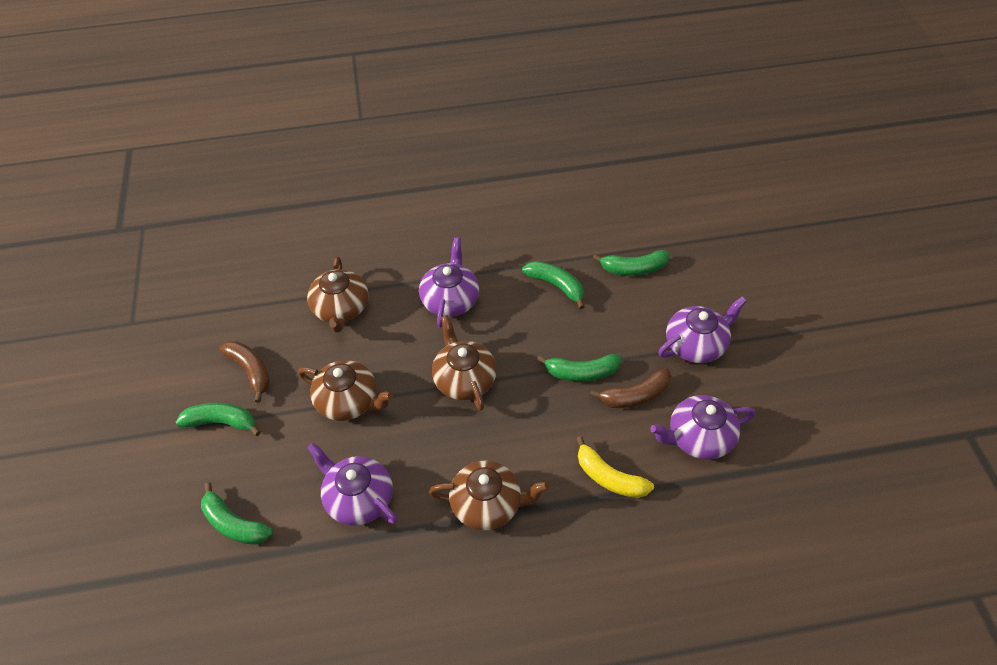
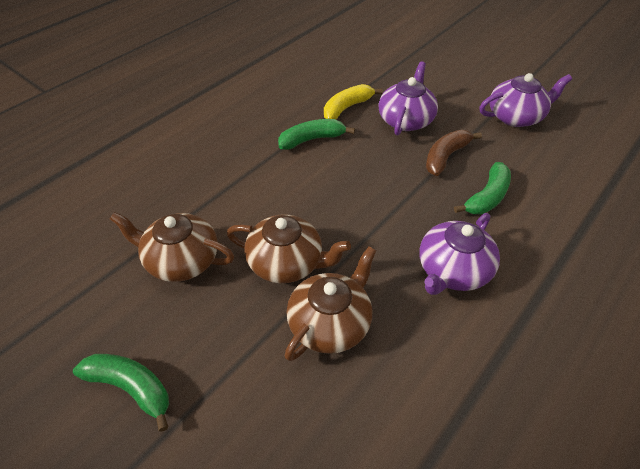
brown banana: 2 -> 1
brown teapot: 4 -> 3
green banana: 5 -> 3
purple teapot: 4 -> 3

